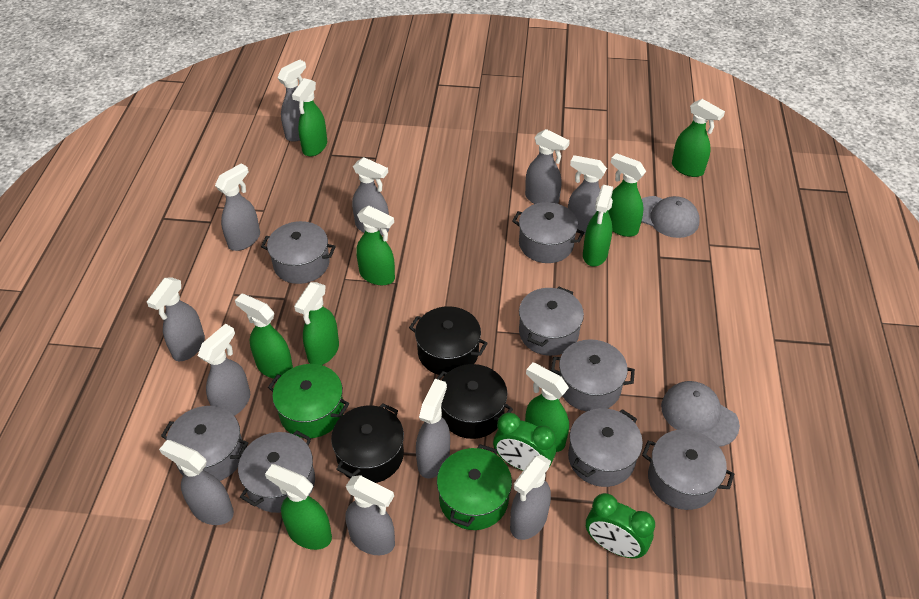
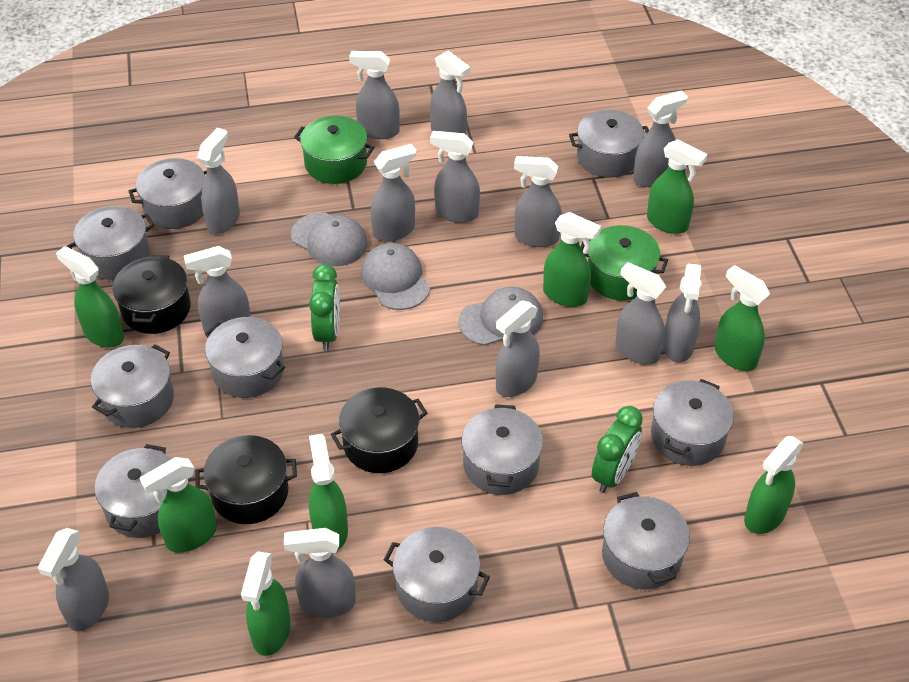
green spray bottle: 9 -> 8
grey cap: 2 -> 3
grey pot: 8 -> 10
grey spray bottle: 11 -> 13

